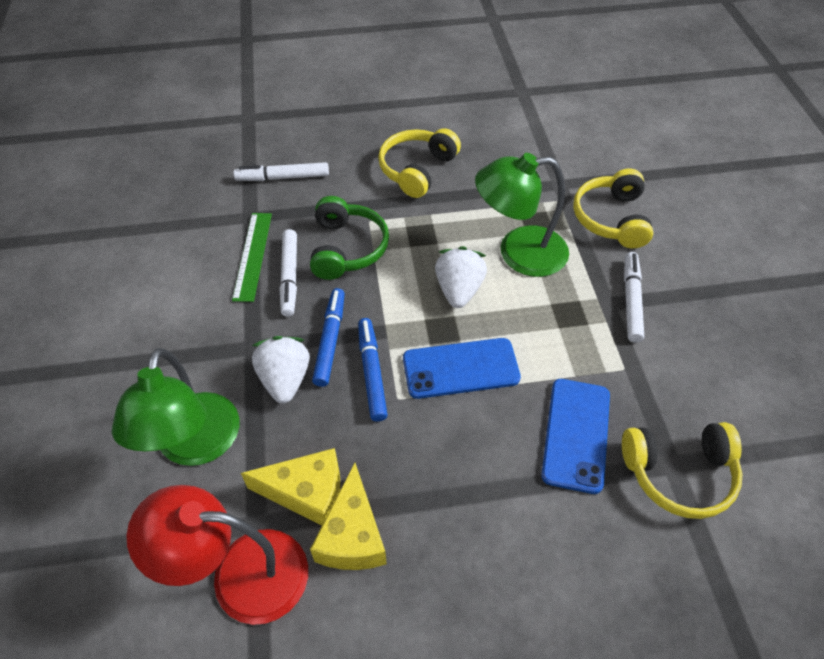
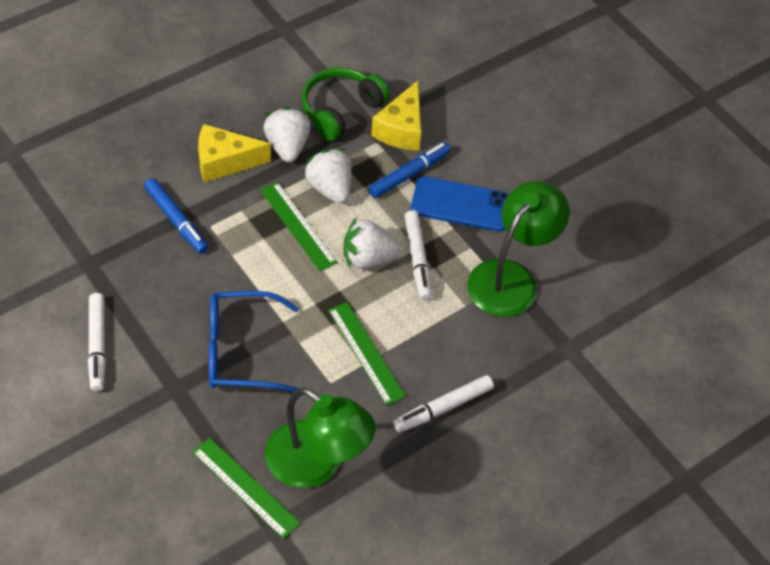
blue glasses: 0 -> 1
blue phone: 2 -> 1
green ruler: 1 -> 3
red lamp: 1 -> 0
white strawberry: 2 -> 3
yellow headphones: 3 -> 0

